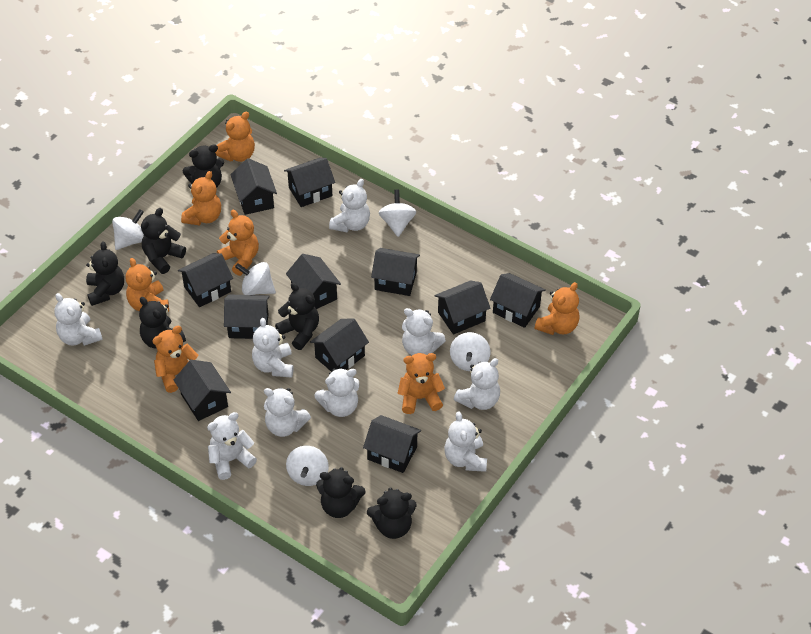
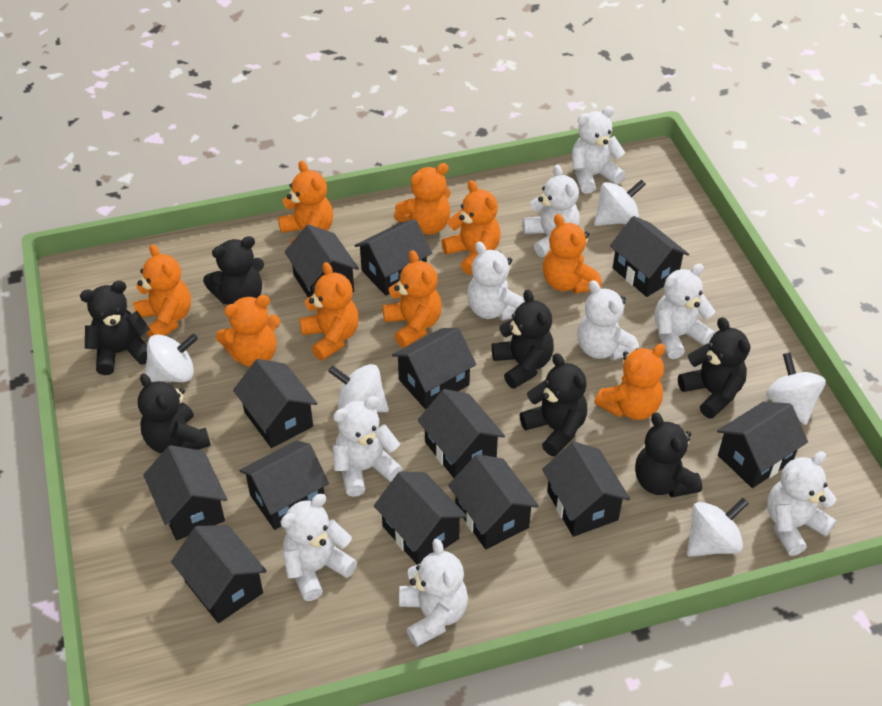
black house: 11 -> 13
orange teddy bear: 7 -> 9

